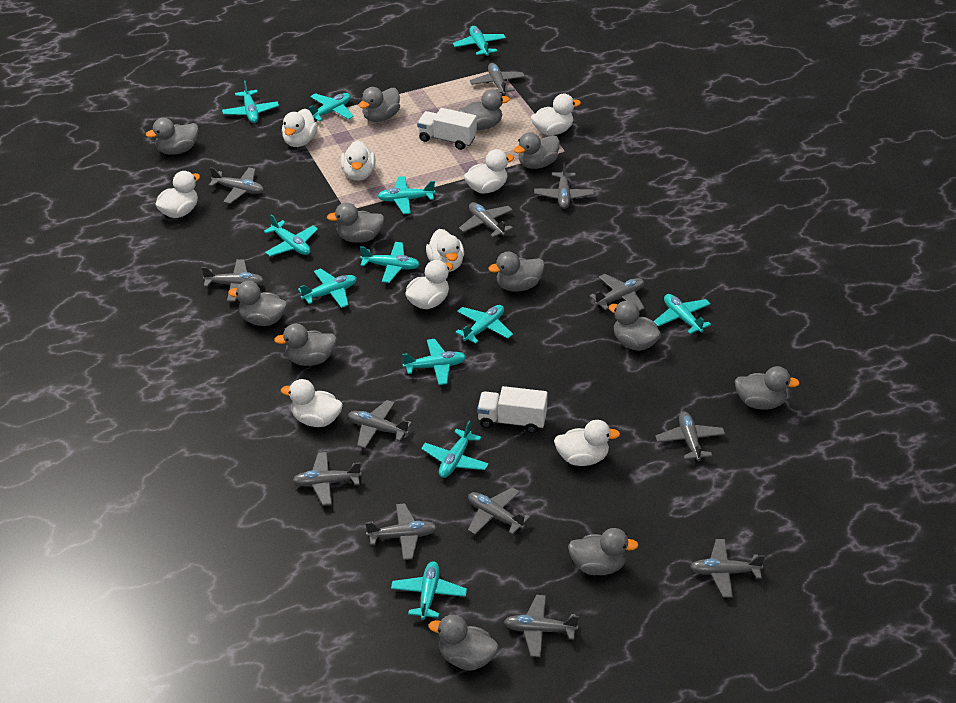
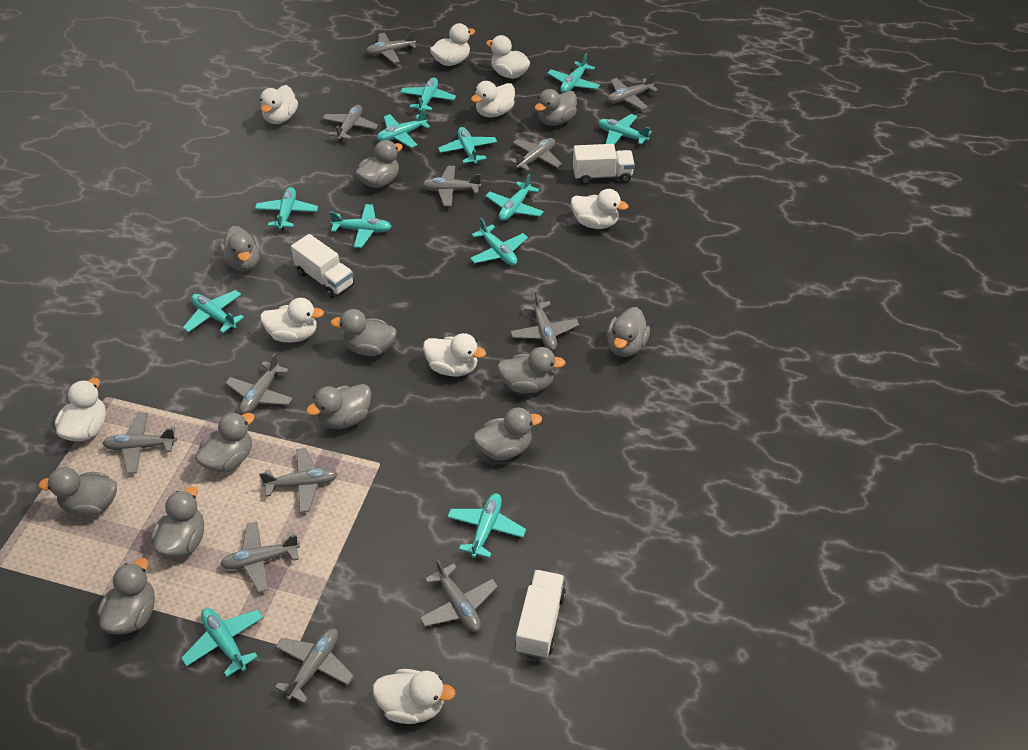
grey plane: 13 -> 12
white truck: 2 -> 3

